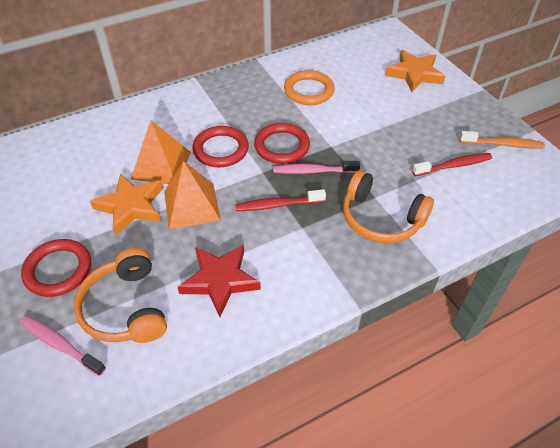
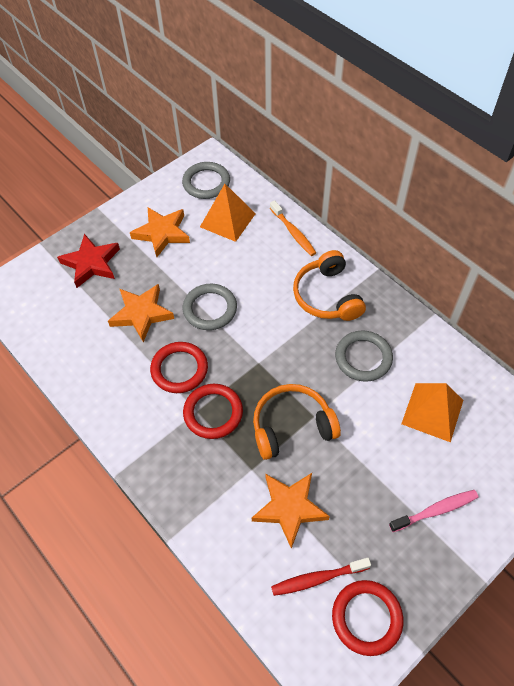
grey ring: 0 -> 3
orange ring: 1 -> 0
orange star: 2 -> 3
pink toothbrush: 2 -> 1
red toothbrush: 2 -> 1

